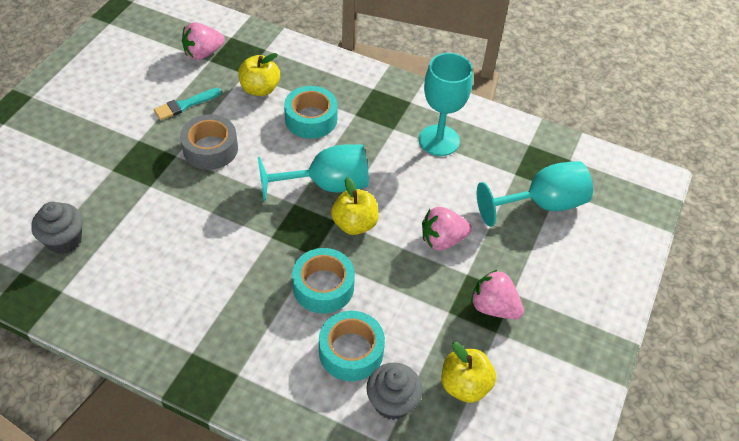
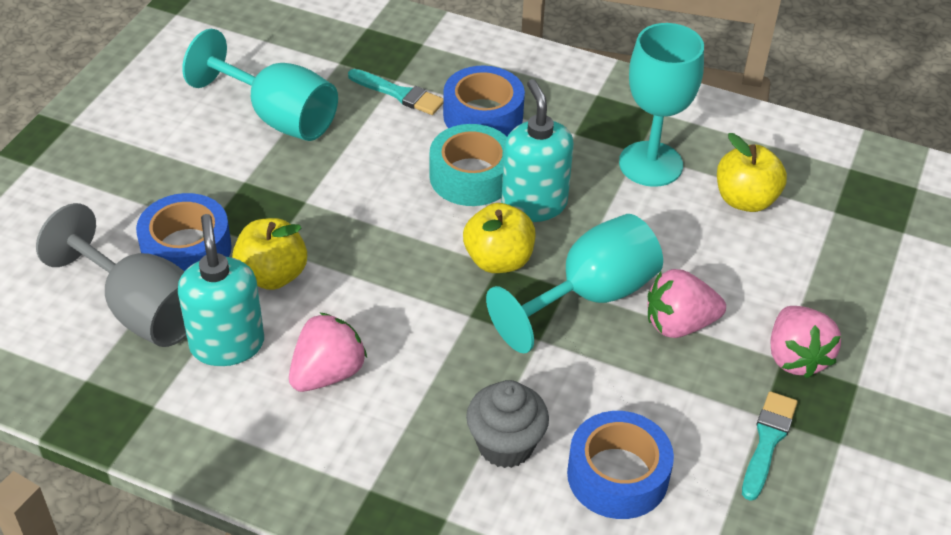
blue tape: 0 -> 3
grey cupcake: 2 -> 1
grey goblet: 0 -> 1
grey tape: 1 -> 0
turquoise brush: 1 -> 2
turquoise soap dispenser: 0 -> 2
turquoise tape: 3 -> 1

